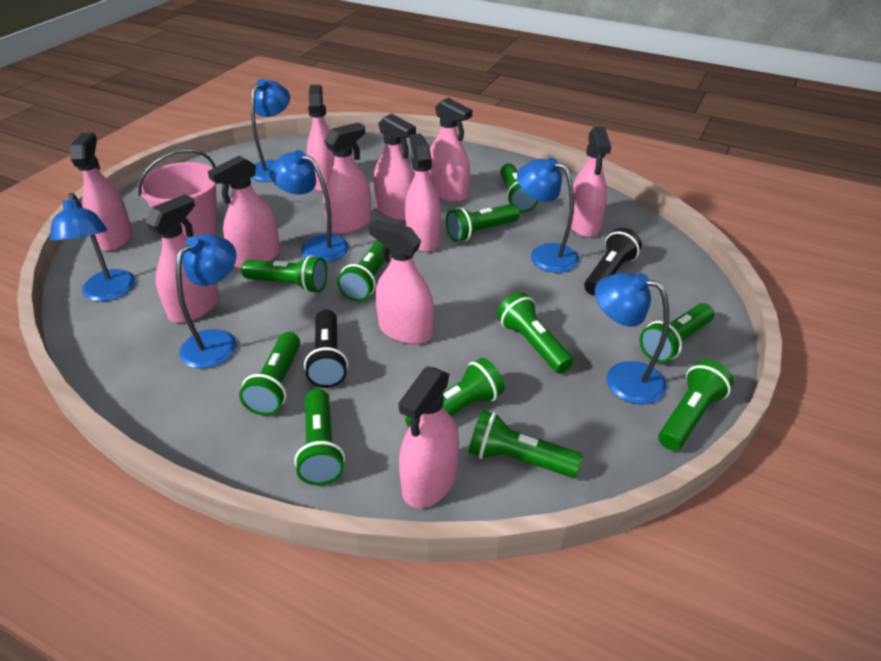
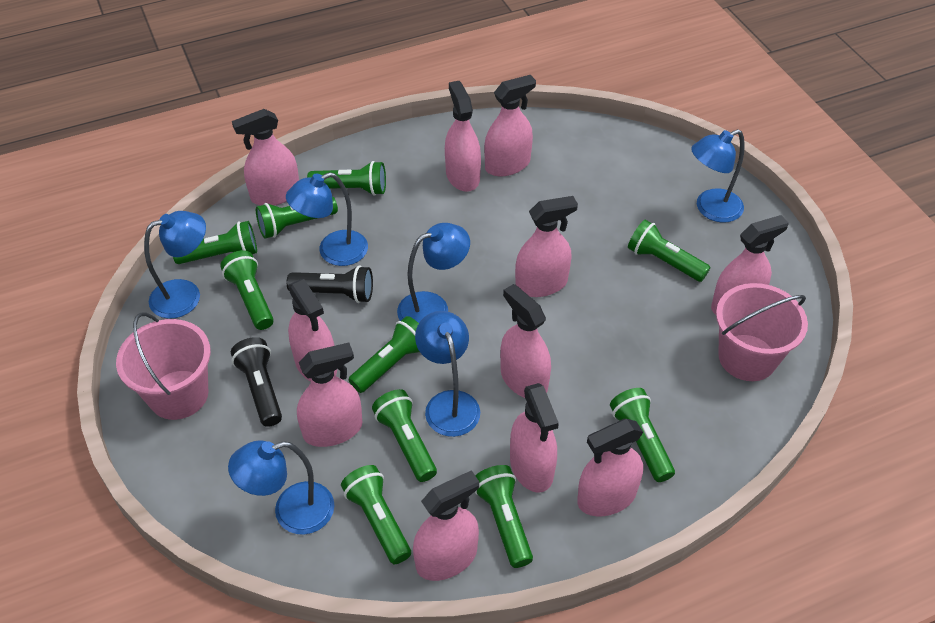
green flashlight: 11 -> 10
pink bucket: 1 -> 2

